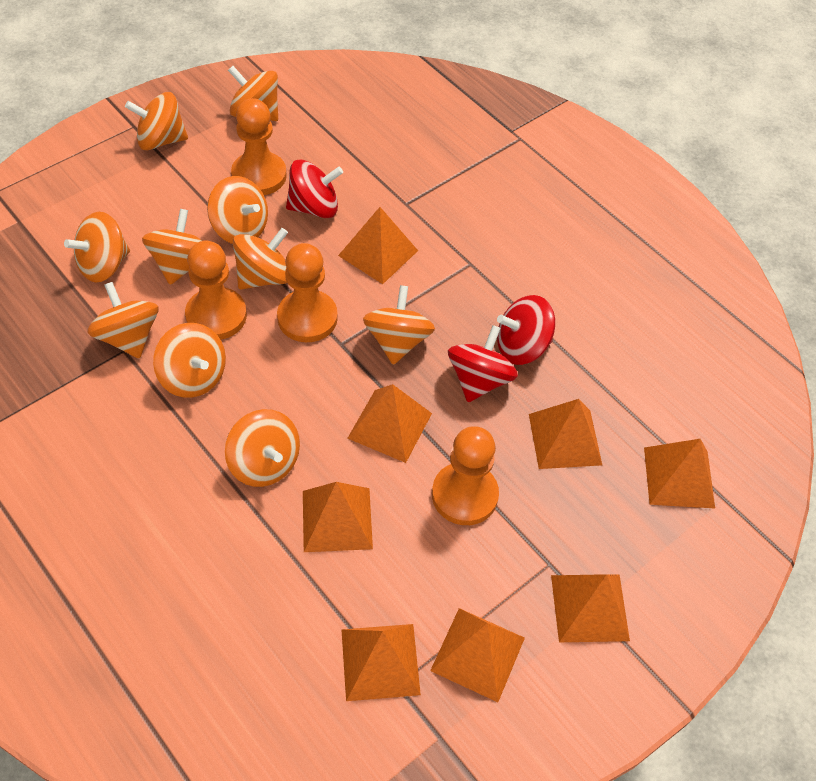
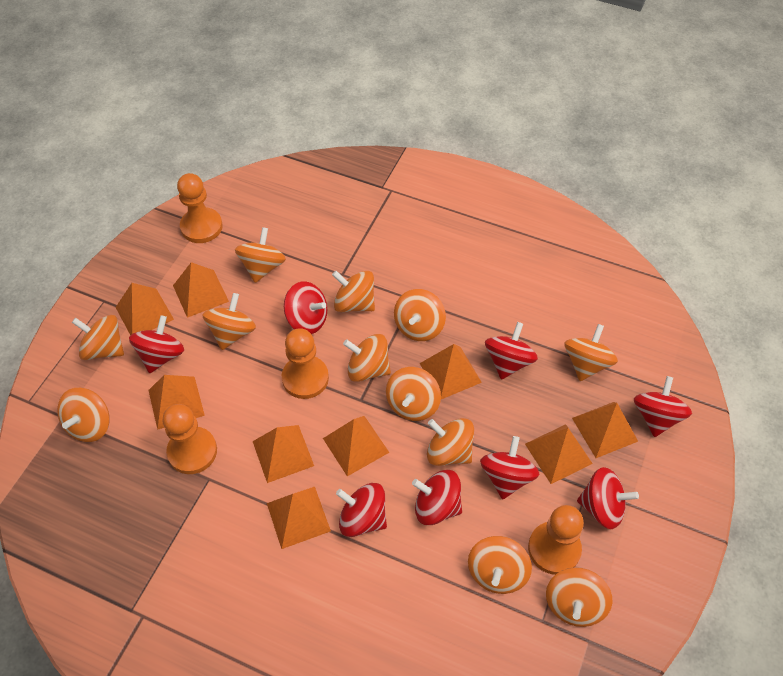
orange pyramid: 8 -> 9
orange spinning top: 10 -> 12
red spinning top: 3 -> 8

